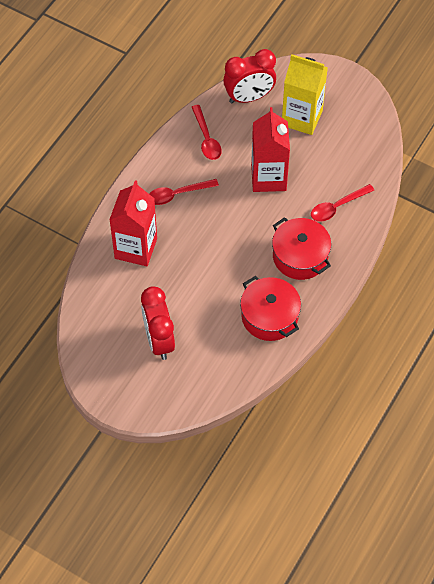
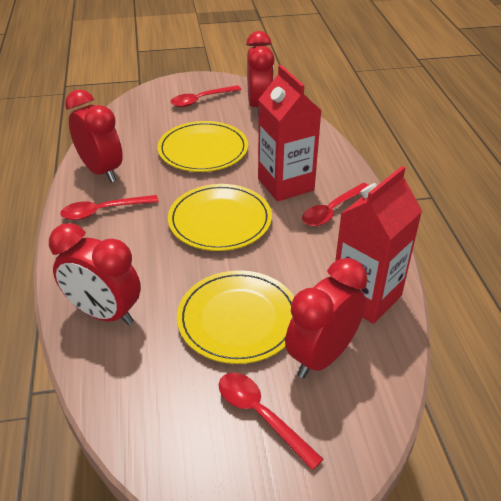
red clock: 2 -> 4
red pot: 2 -> 0
red spoon: 3 -> 4
yellow carton: 1 -> 0
yellow plate: 0 -> 3

